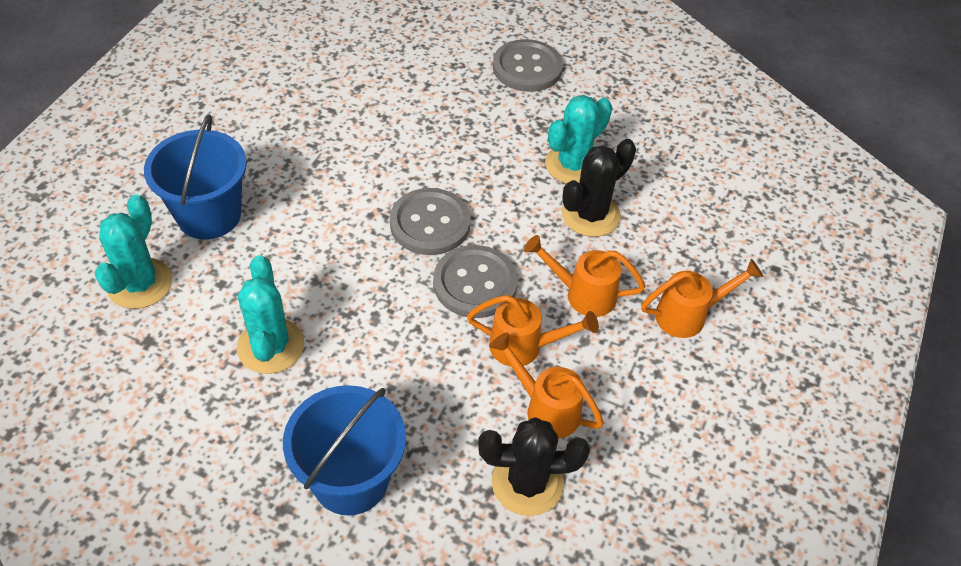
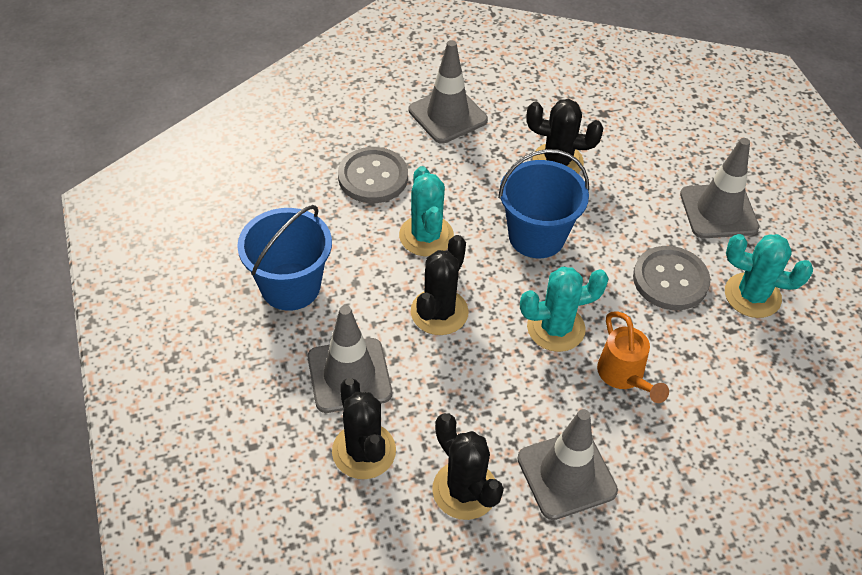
black cactus: 2 -> 4
grey button: 3 -> 2
grey traffic cone: 0 -> 4
orange watering can: 4 -> 1

